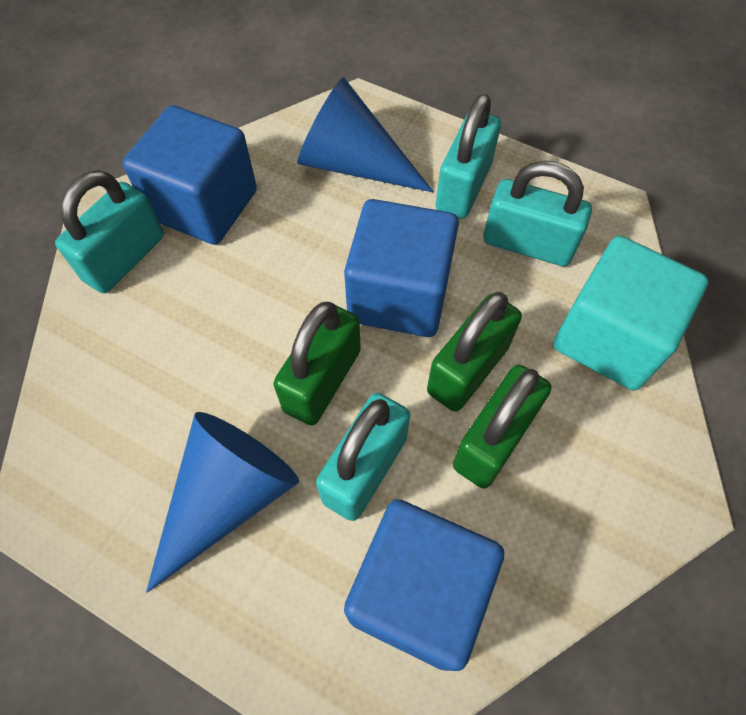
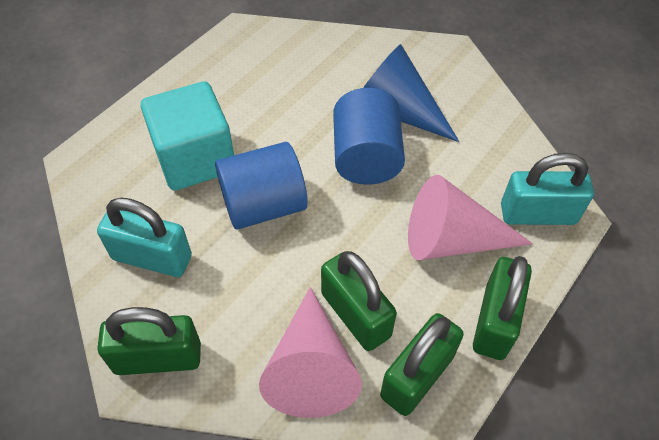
blue cone: 2 -> 1
blue cube: 3 -> 0
blue cylinder: 0 -> 2
green padlock: 3 -> 4
pink cone: 0 -> 2
turquoise padlock: 4 -> 2

